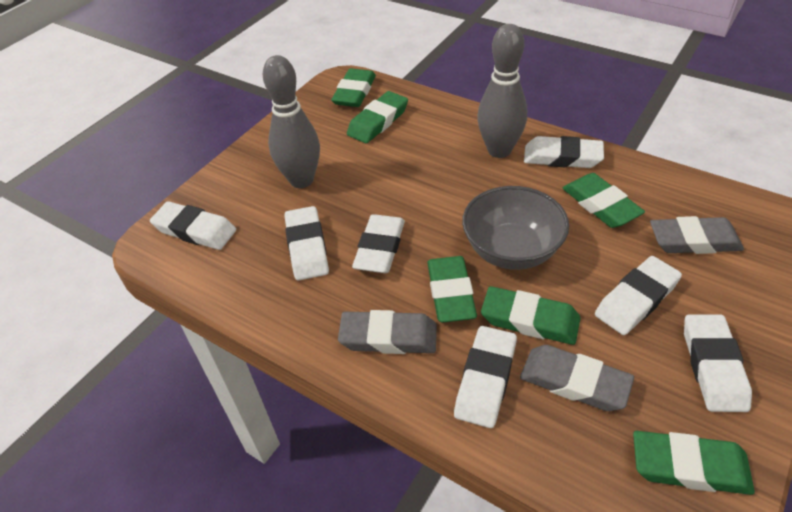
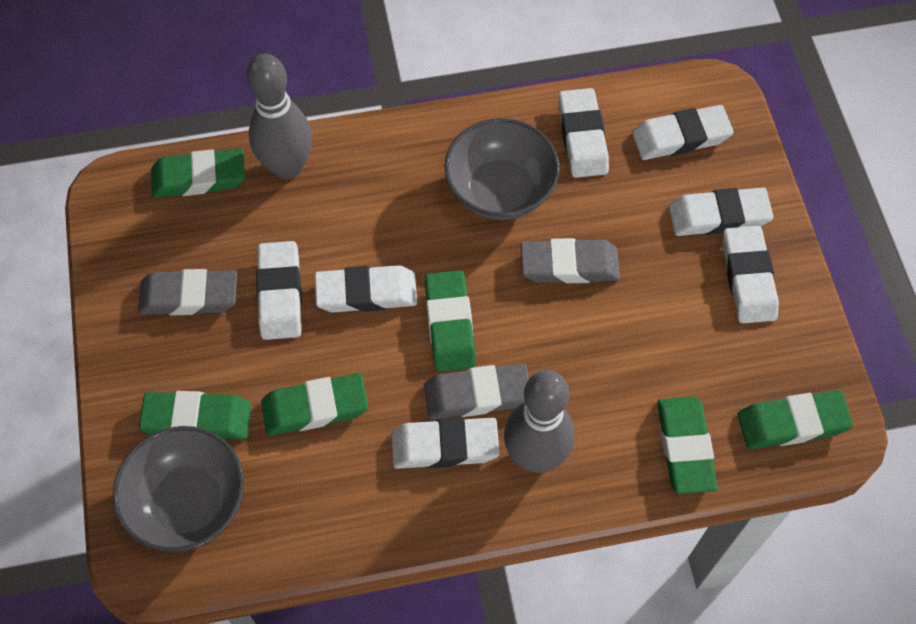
grey bowl: 1 -> 2

